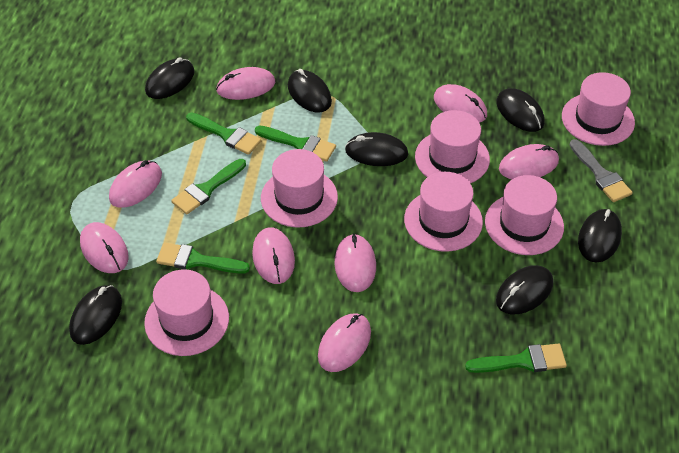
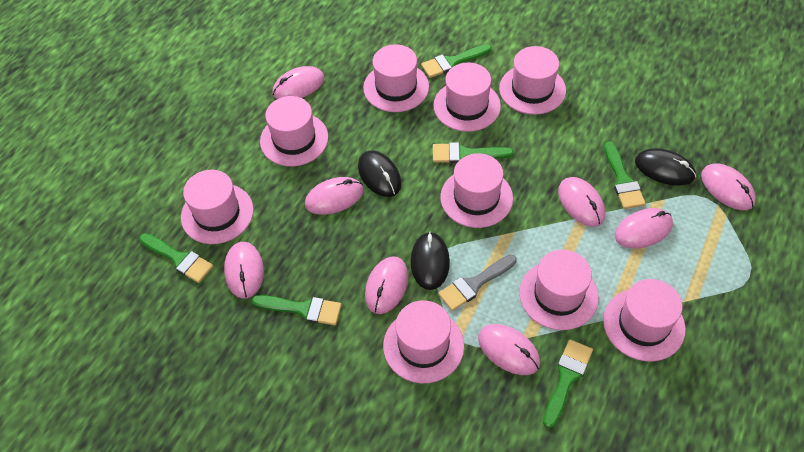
black mouse: 7 -> 3
green brush: 5 -> 6
pink hat: 6 -> 9

